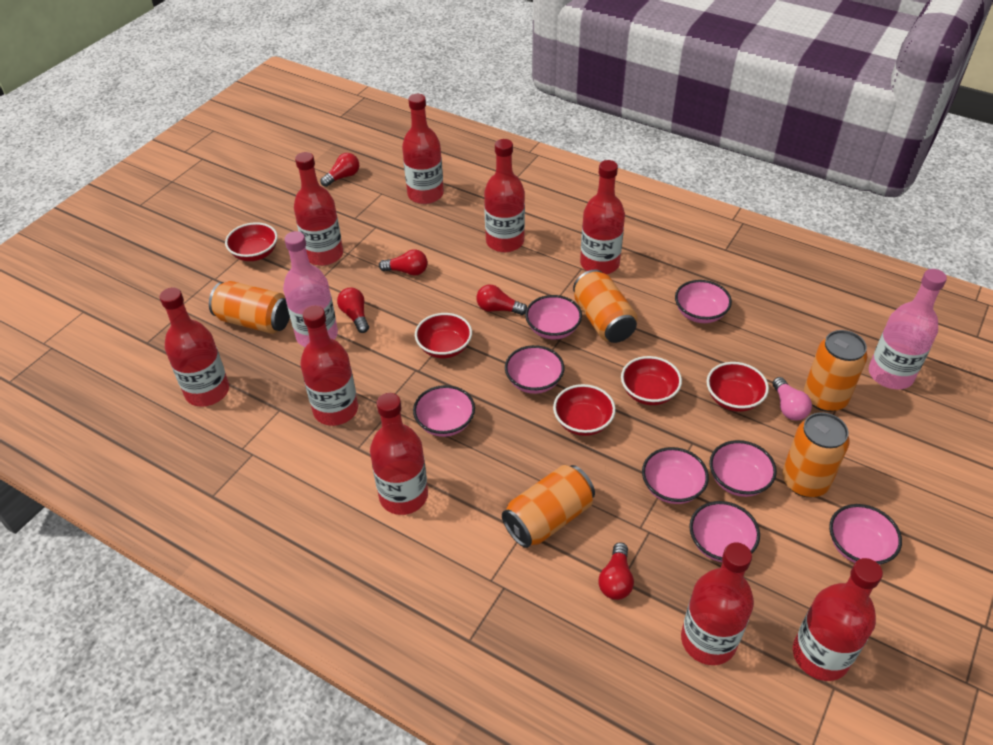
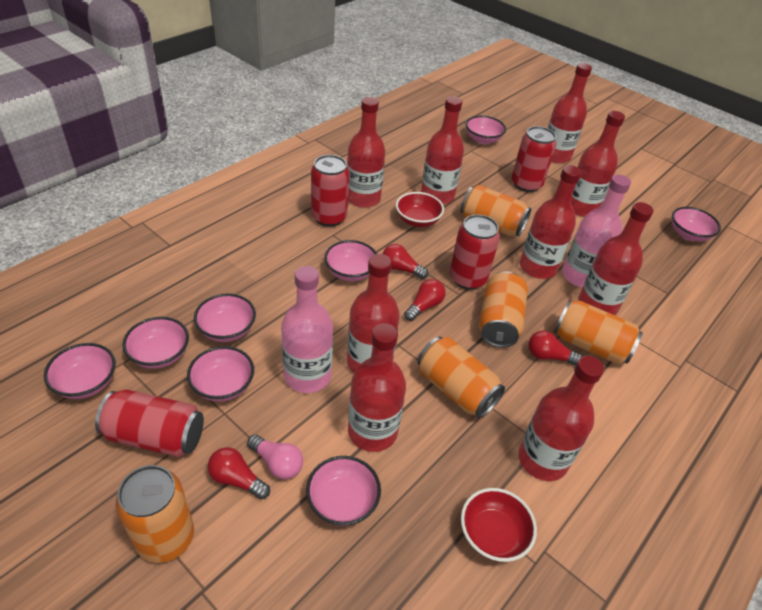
red bowl: 5 -> 2
red can: 0 -> 4
red light bulb: 5 -> 4

